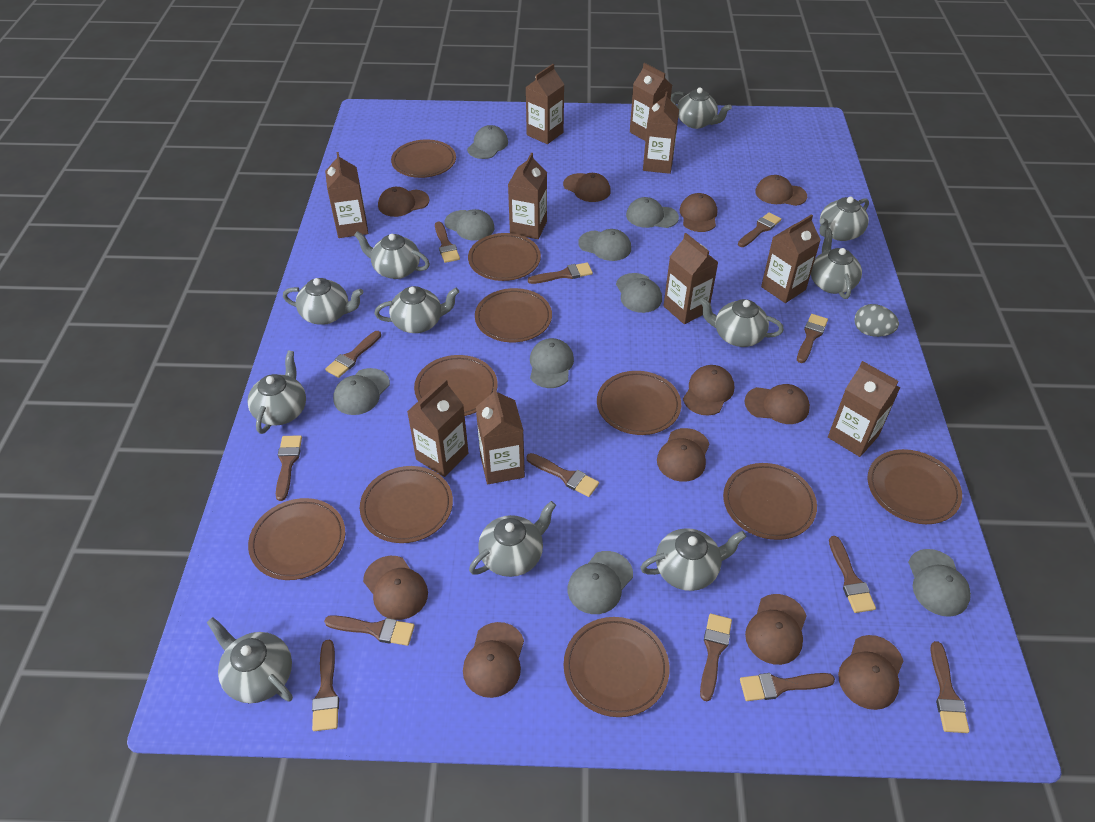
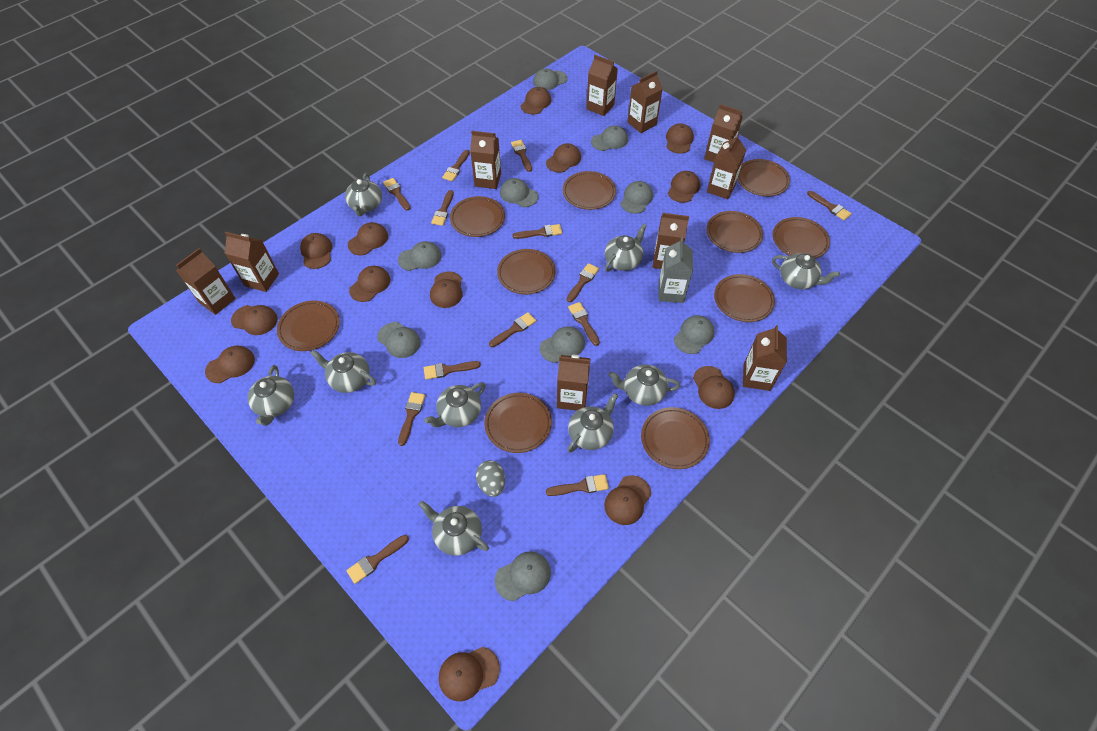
brown cap: 11 -> 13
grey carton: 0 -> 1
grey teapot: 11 -> 9

